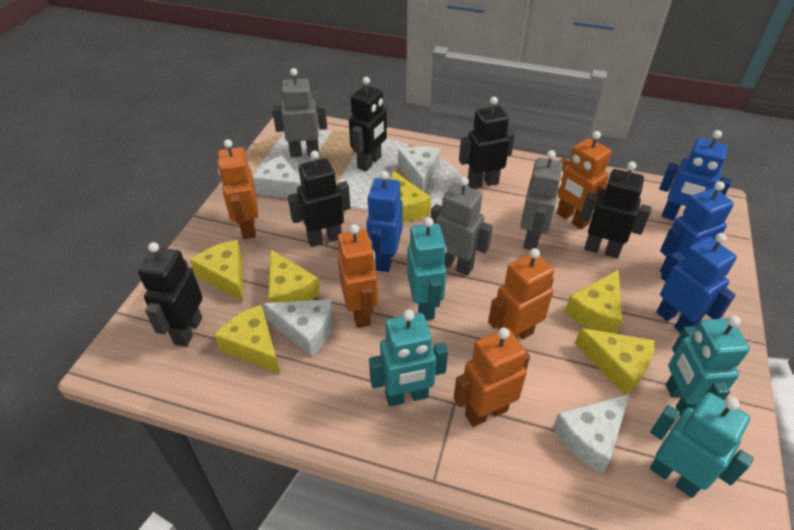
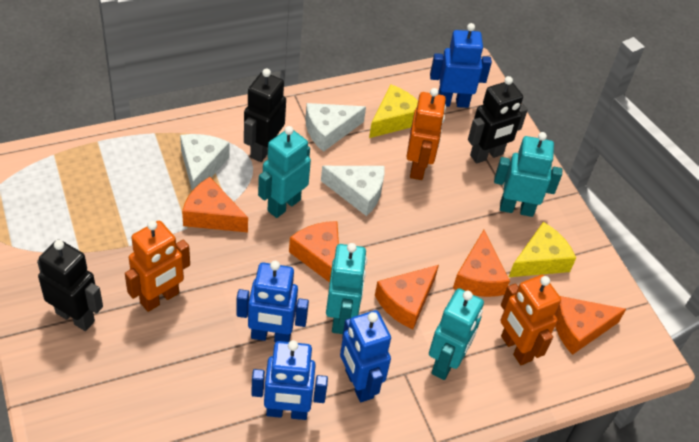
black robot: 5 -> 3
grey robot: 3 -> 0
orange cheese: 0 -> 5
orange robot: 5 -> 3
white cheese: 4 -> 3
yellow cheese: 6 -> 2

